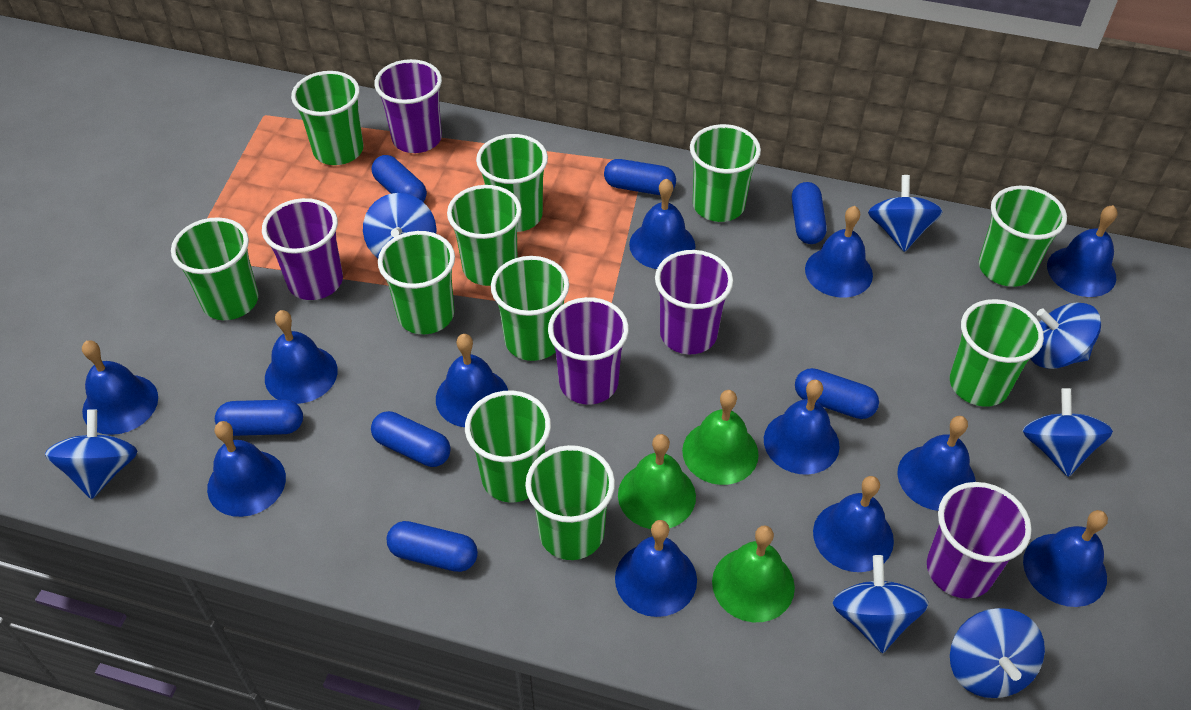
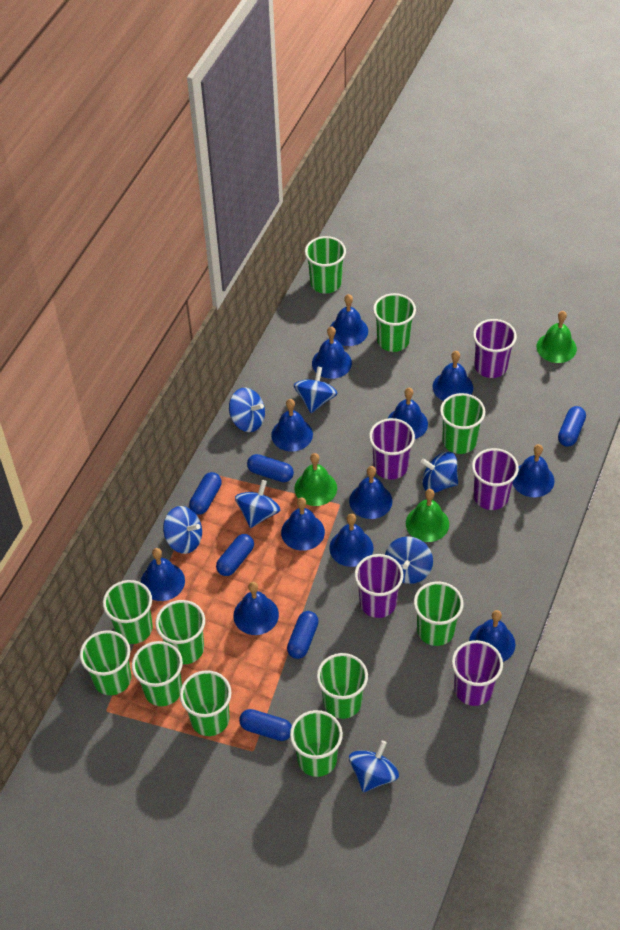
blue capsule: 7 -> 6

